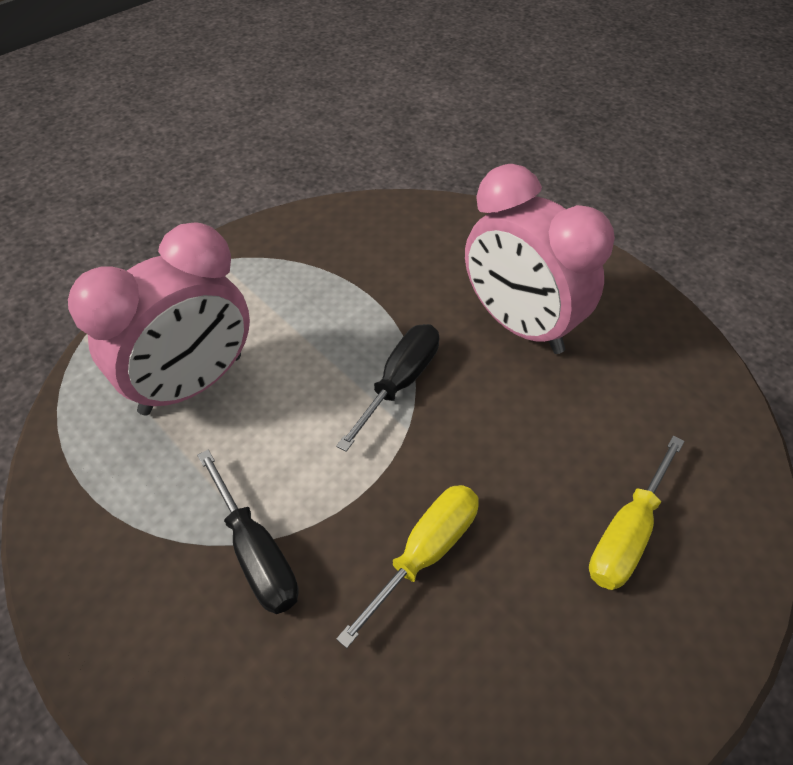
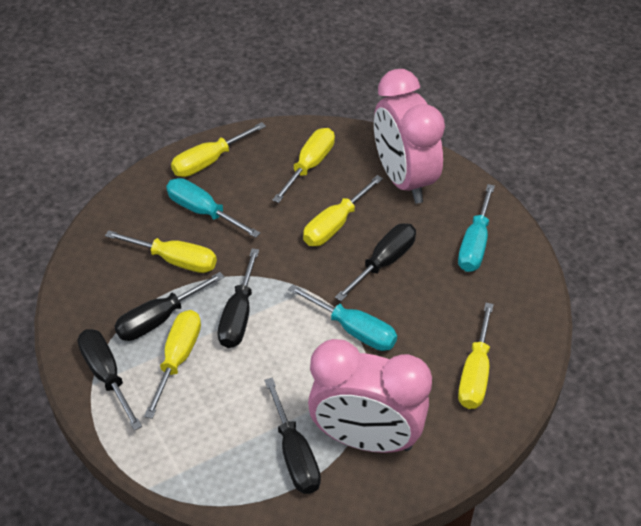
black screwdriver: 2 -> 5
turquoise screwdriver: 0 -> 3
yellow screwdriver: 2 -> 6

